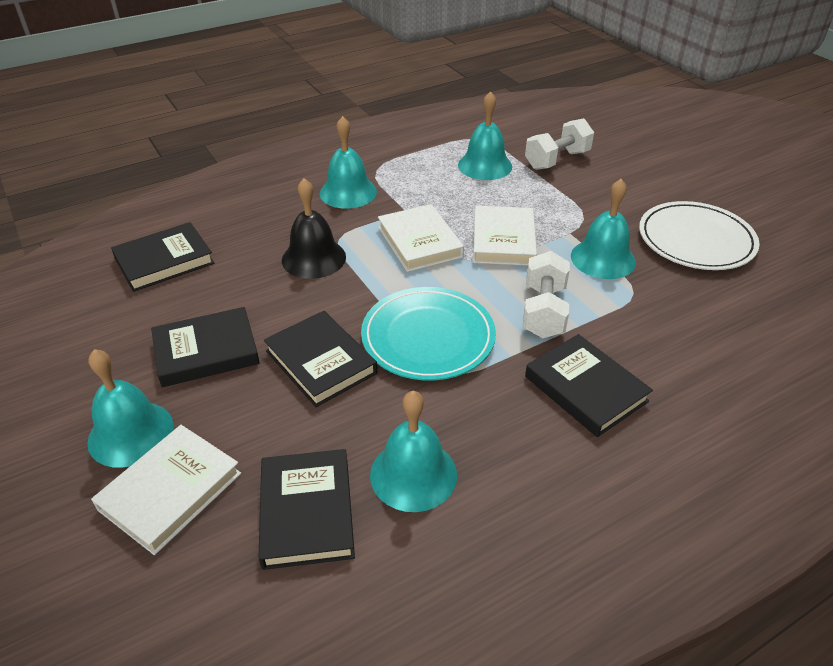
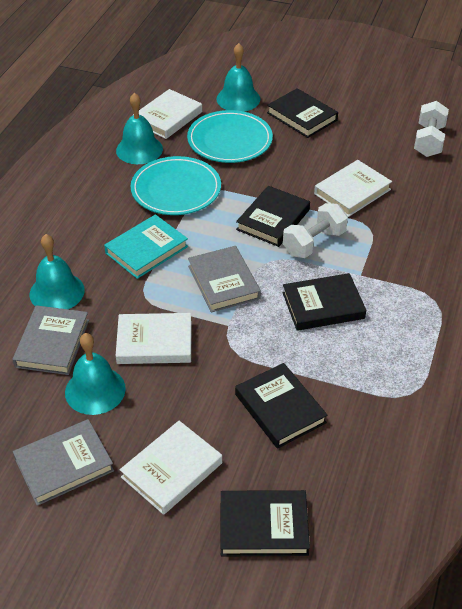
black bell: 1 -> 0
grey book: 0 -> 3
turquoise bell: 5 -> 4
turquoise book: 0 -> 1
turquoise plate: 1 -> 2
white book: 3 -> 4
white plate: 1 -> 0

